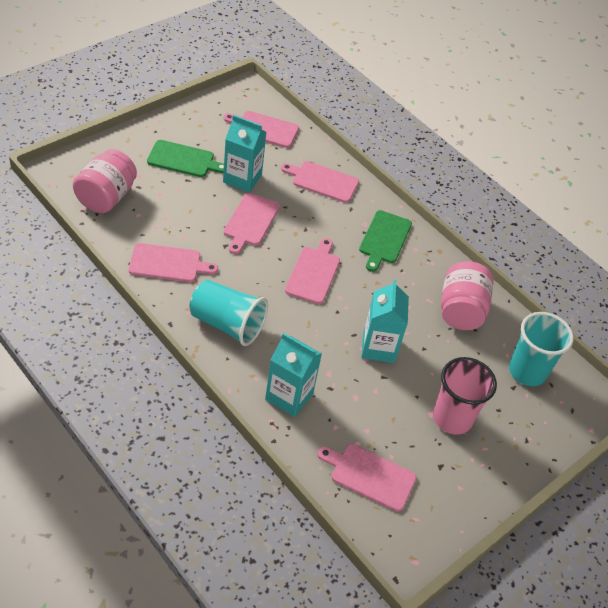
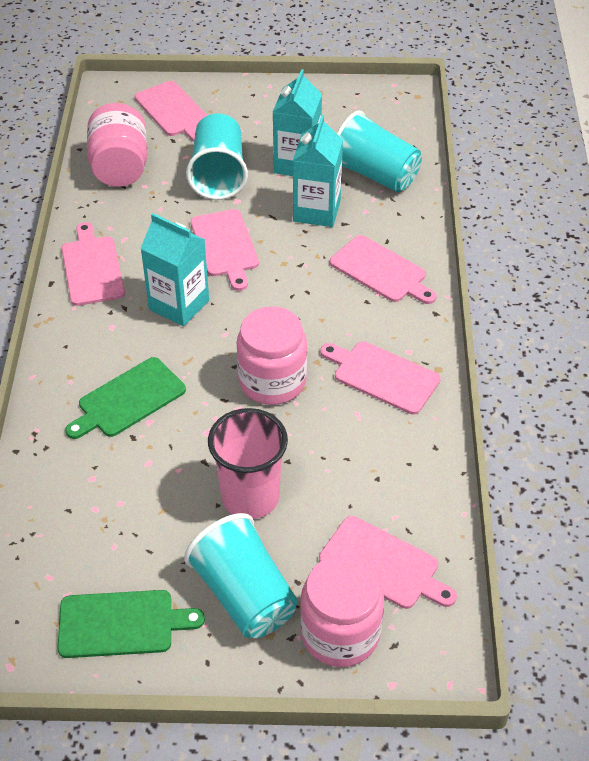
pink jar: 2 -> 3
turquoise cup: 2 -> 3

